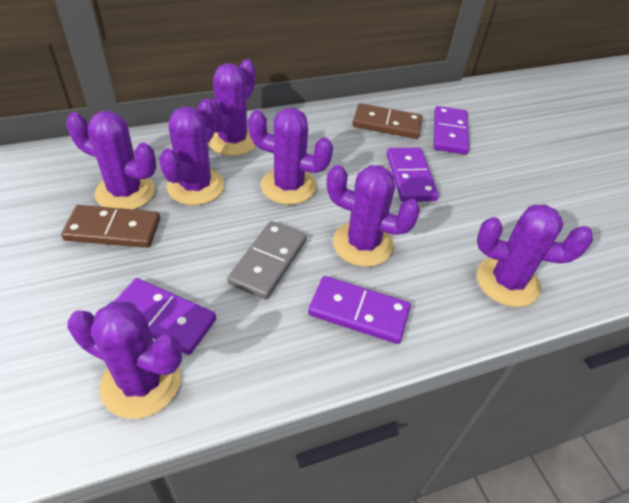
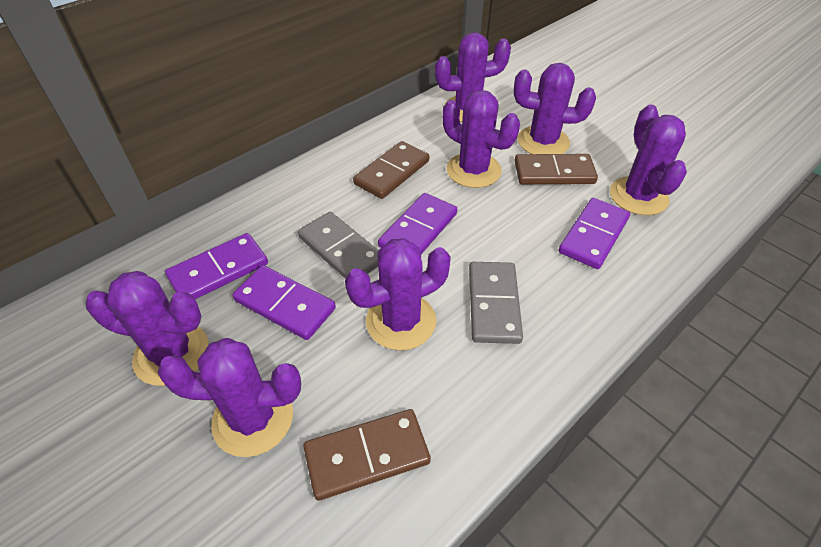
brown domino: 2 -> 3
grey domino: 1 -> 2

